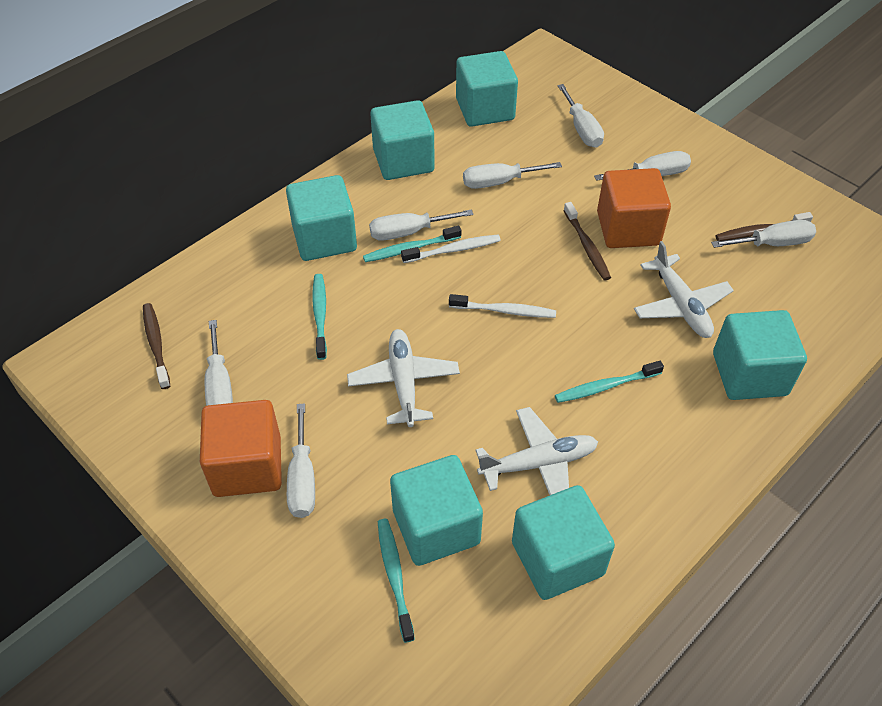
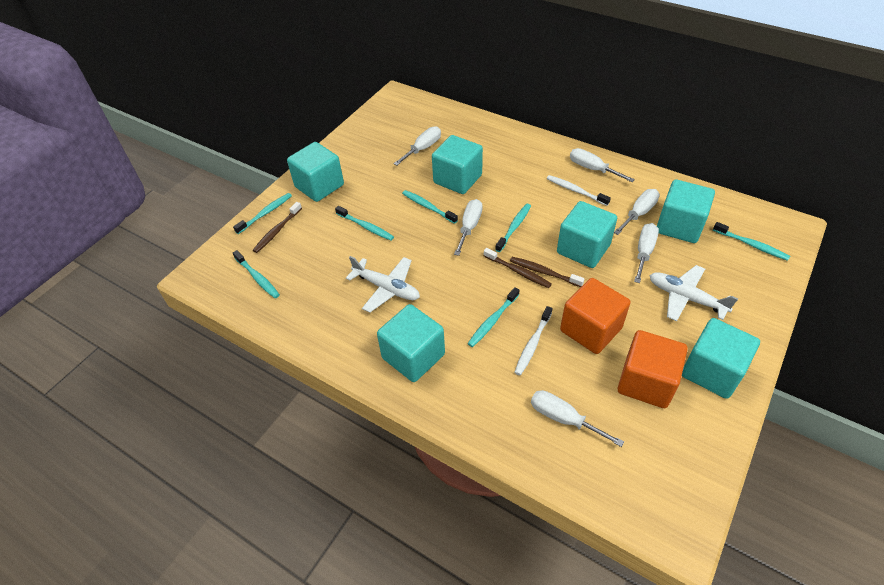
turquoise toothbrush: 4 -> 7
white plane: 3 -> 2
white screwdriver: 7 -> 6

